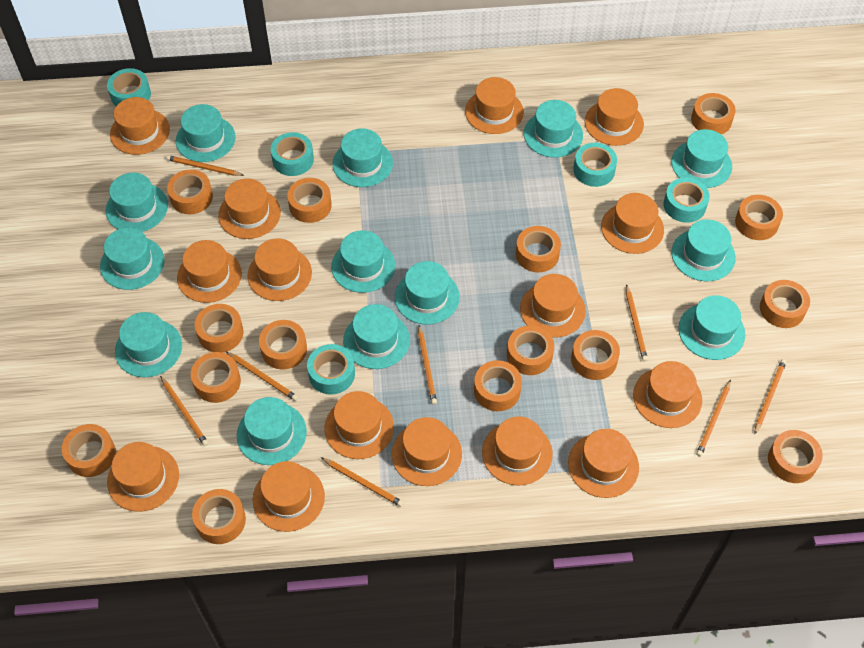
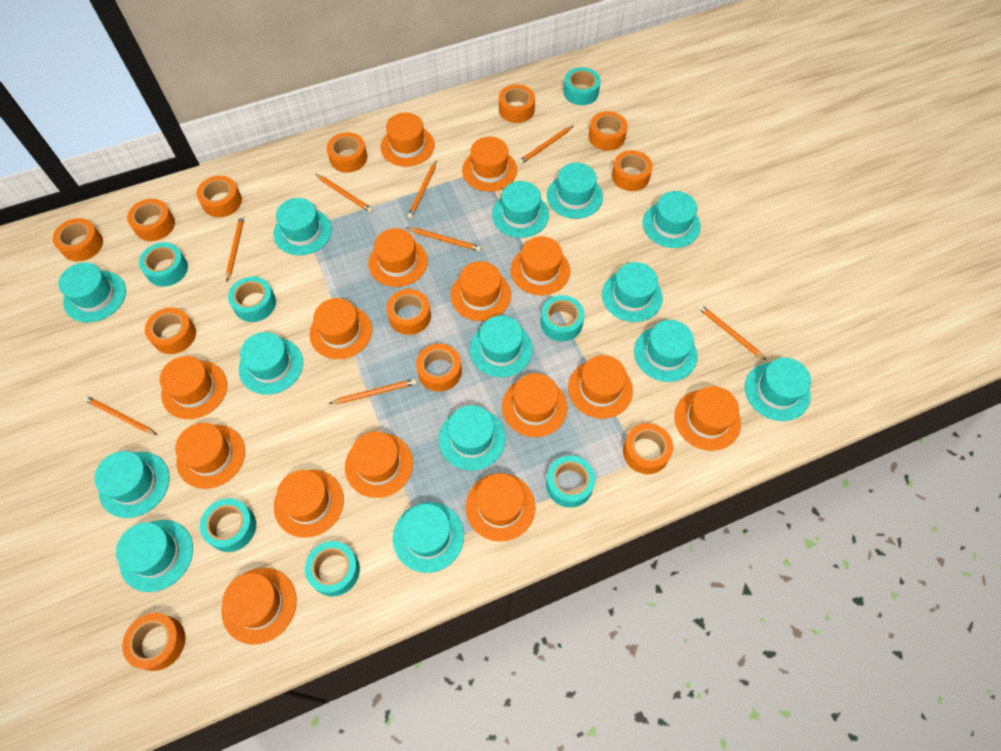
orange tape: 15 -> 12
turquoise hat: 13 -> 14
turquoise tape: 5 -> 7

